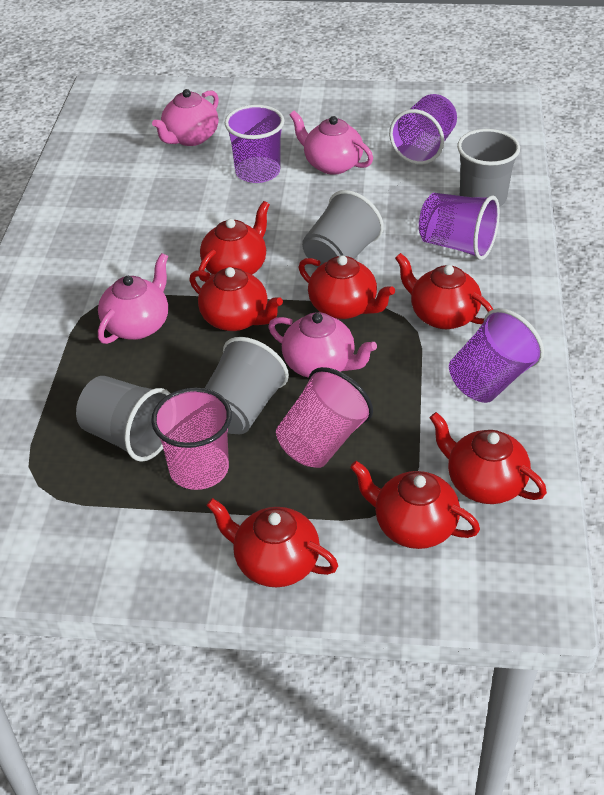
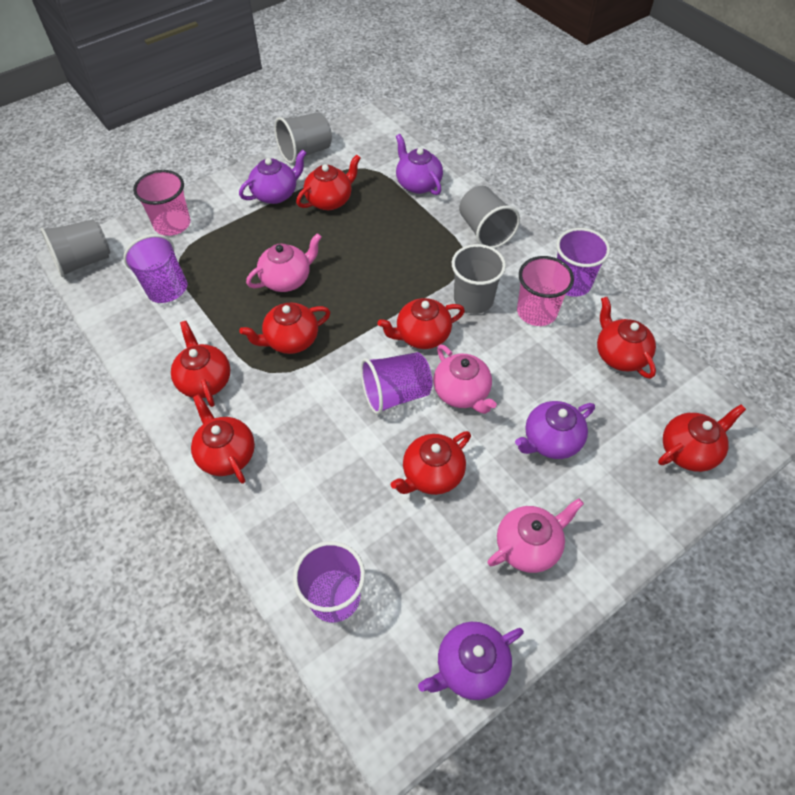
pink teapot: 4 -> 3
purple teapot: 0 -> 4
red teapot: 7 -> 8

